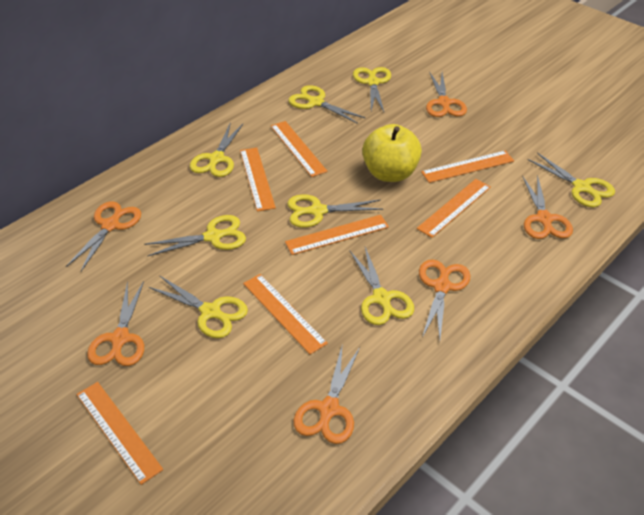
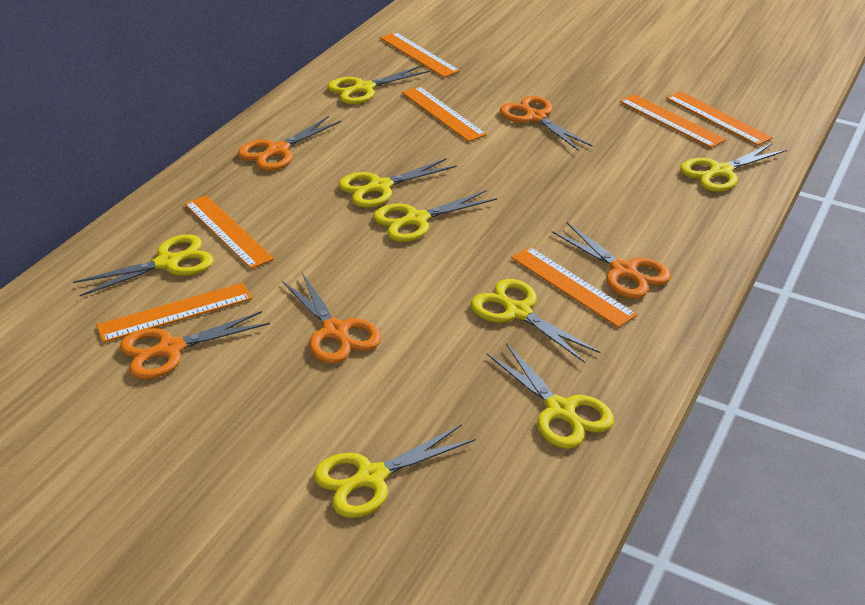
orange scissors: 6 -> 5
yellow apple: 1 -> 0

